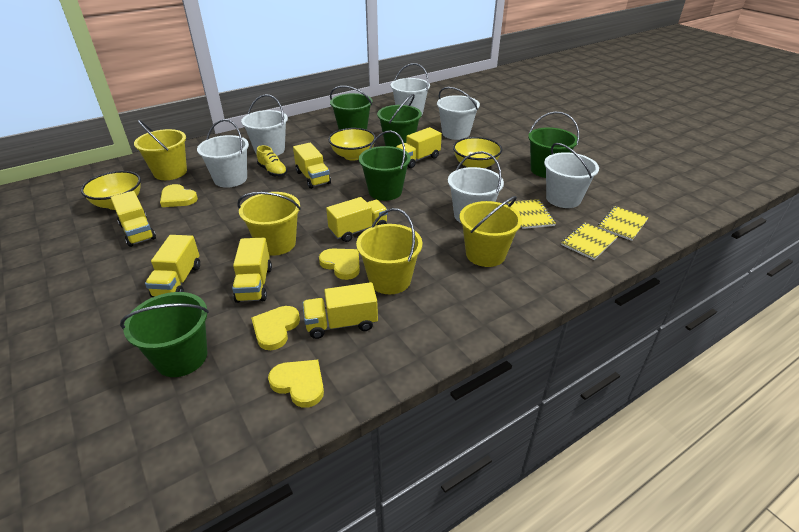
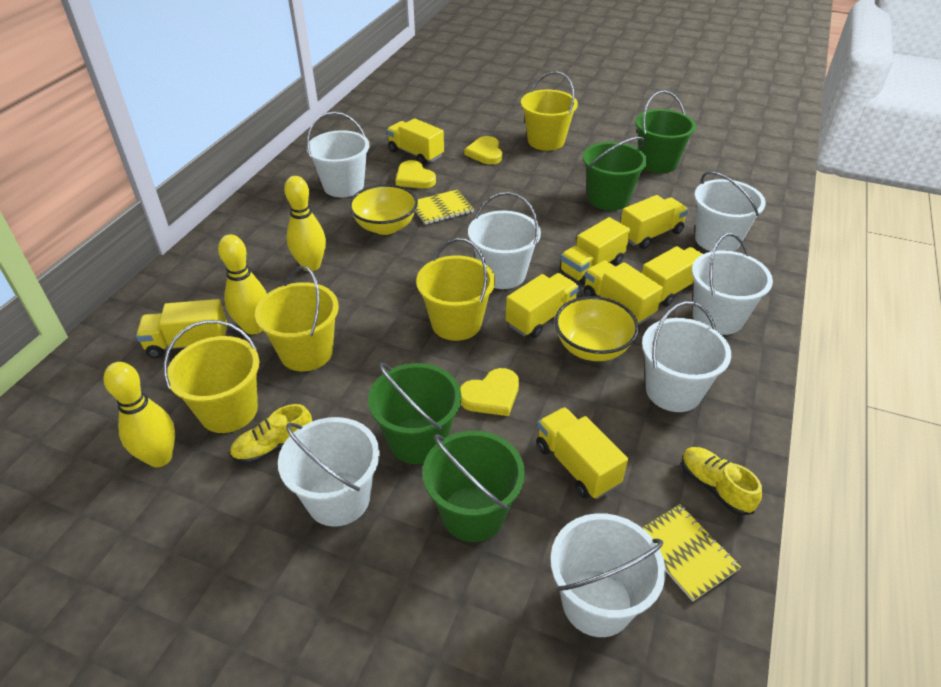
green bucket: 5 -> 4
white bucket: 6 -> 7
yellow bowl: 3 -> 2
yellow bowling pin: 0 -> 3
yellow heart: 4 -> 3
yellow notebook: 3 -> 2
yellow shoe: 1 -> 2
yellow truck: 7 -> 8

